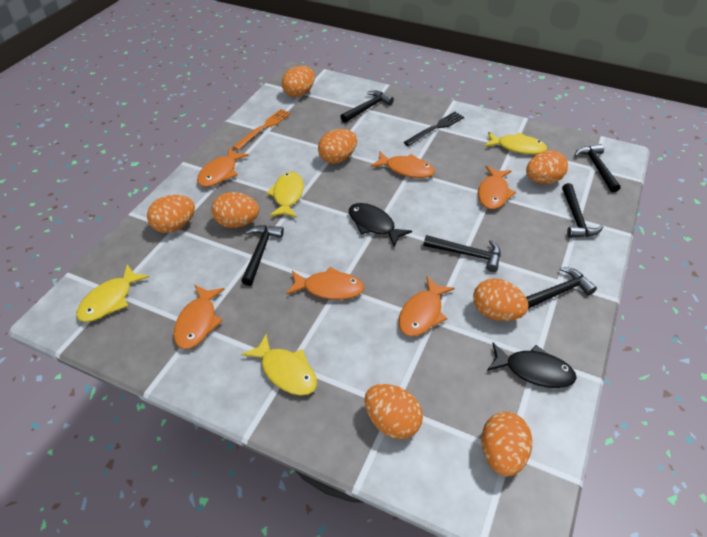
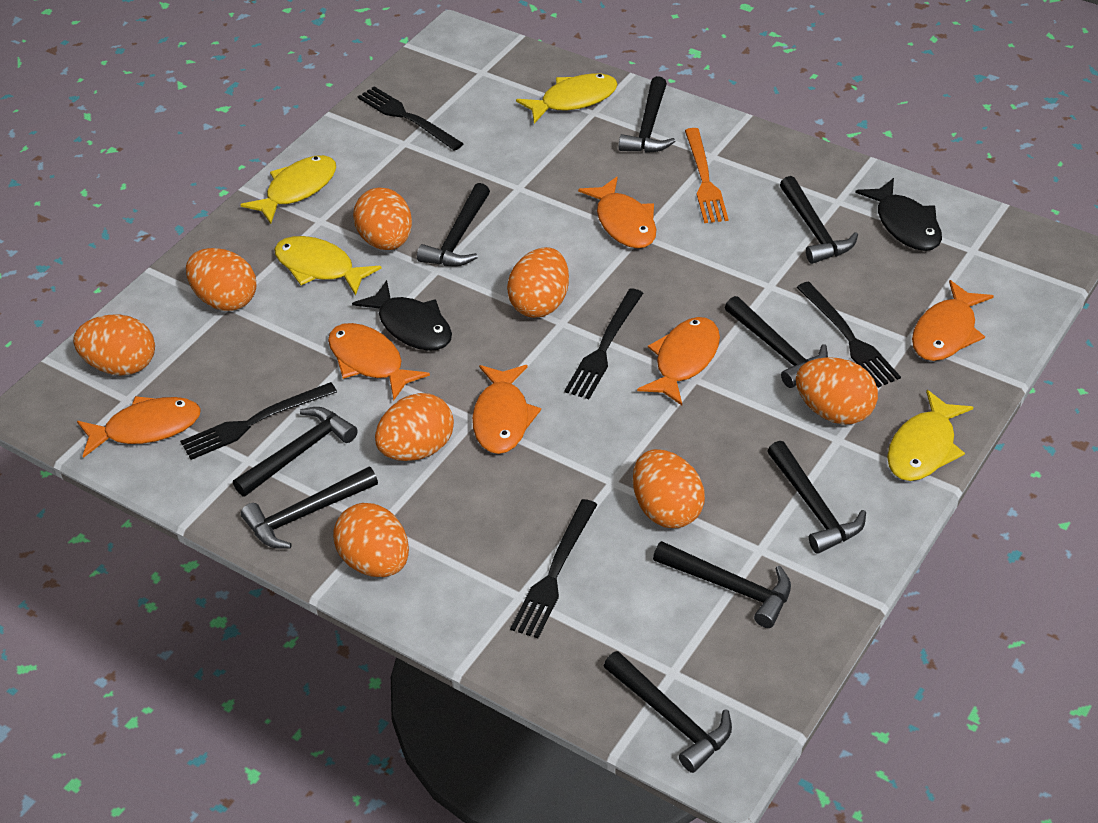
black fork: 1 -> 5
black hammer: 6 -> 9

